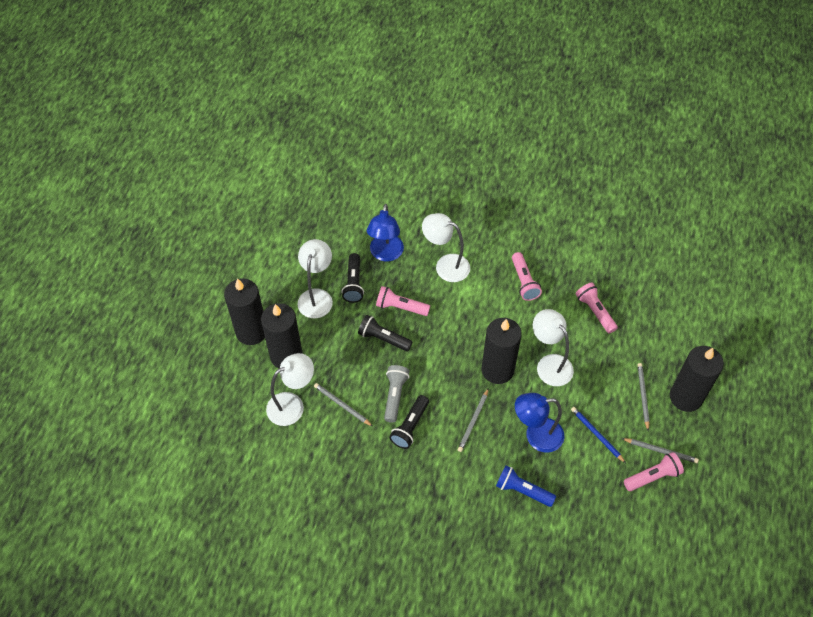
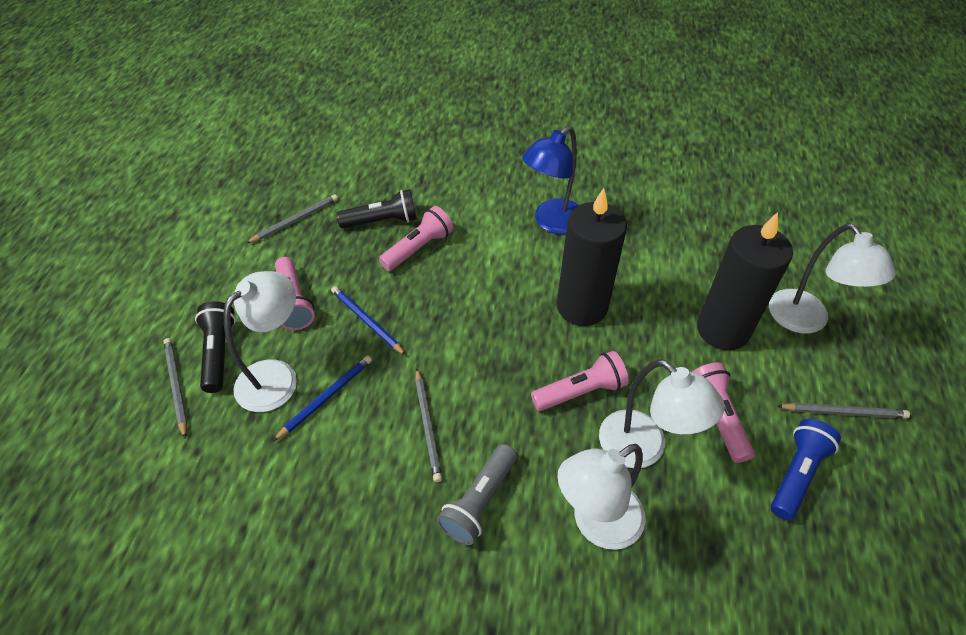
black candle: 4 -> 2
black flashlight: 3 -> 2
blue lamp: 2 -> 1
blue pencil: 1 -> 2

